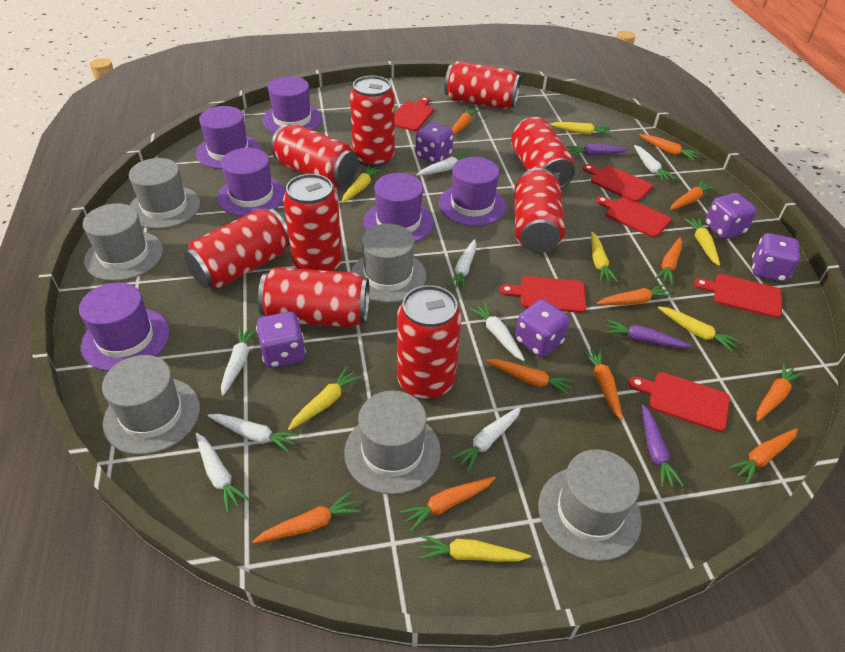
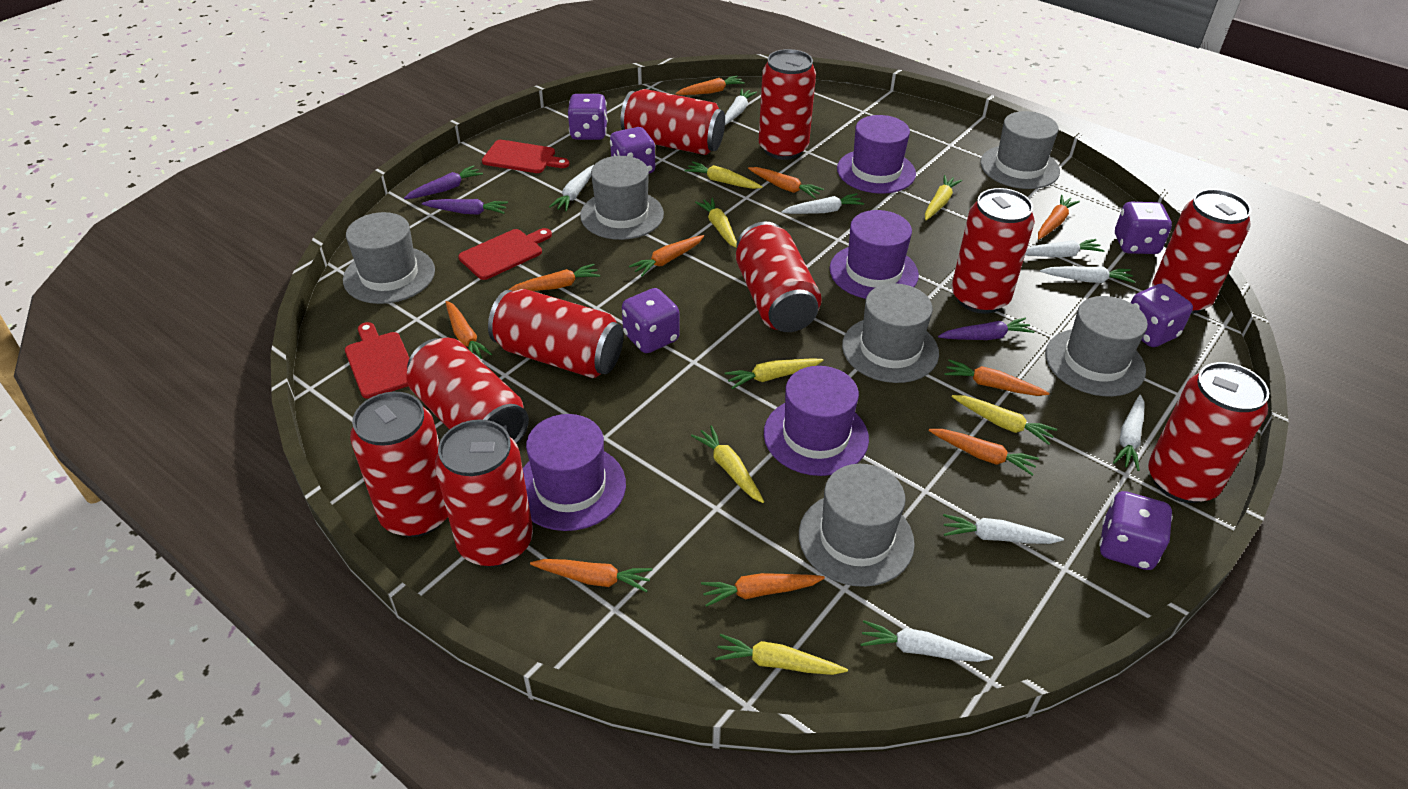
orange carrot: 11 -> 10
purple dice: 5 -> 6
purple hat: 6 -> 4
red can: 9 -> 10
red cutting board: 6 -> 3

